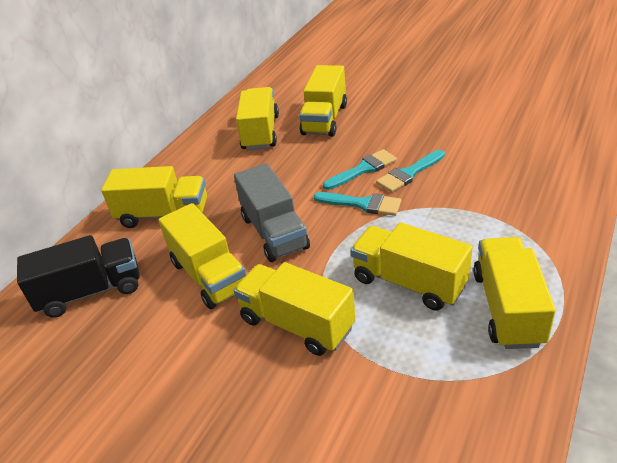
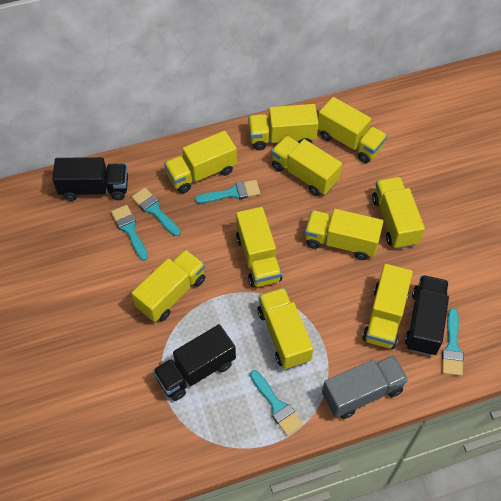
black truck: 1 -> 3
turquoise brush: 3 -> 5
yellow truck: 7 -> 10

